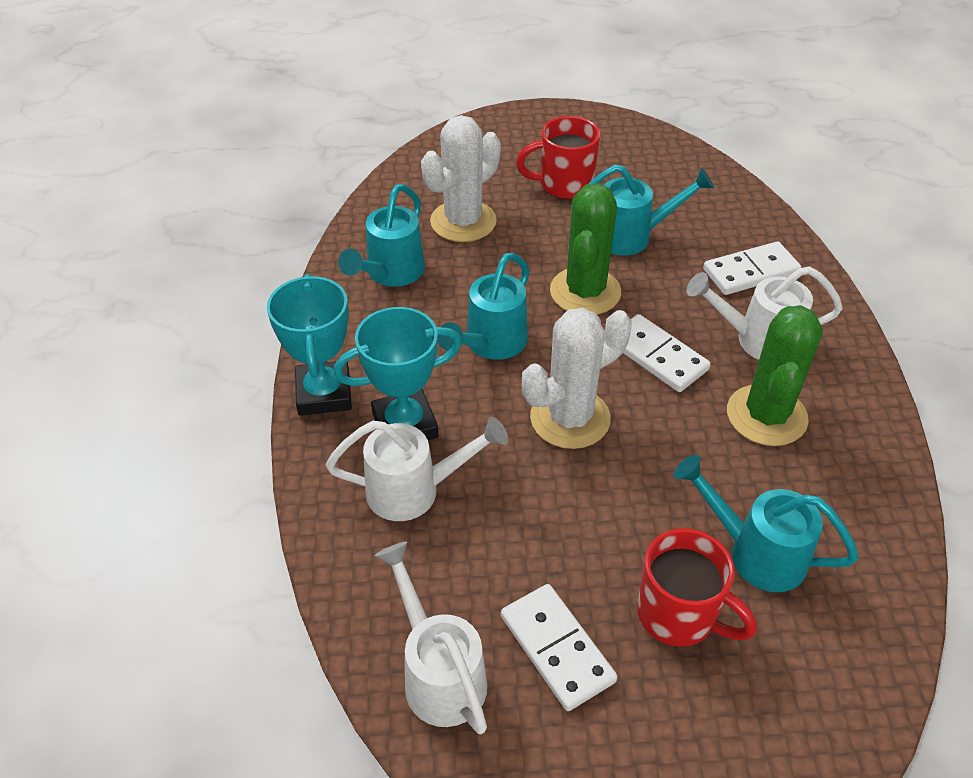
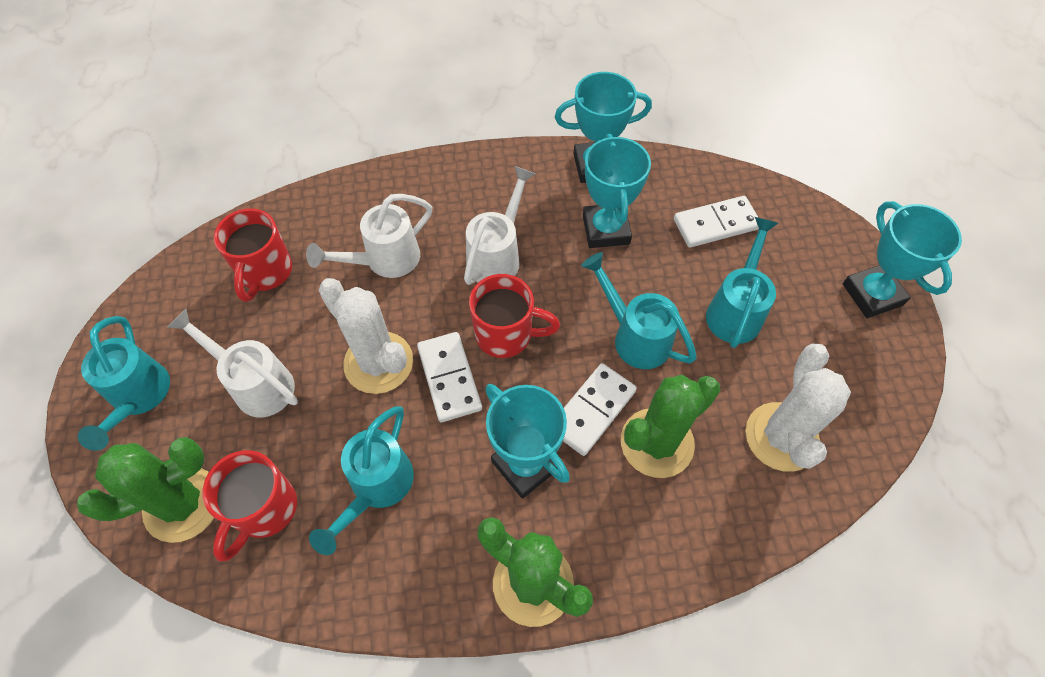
green cactus: 2 -> 3
red mug: 2 -> 3
turquoise trophy: 2 -> 4

